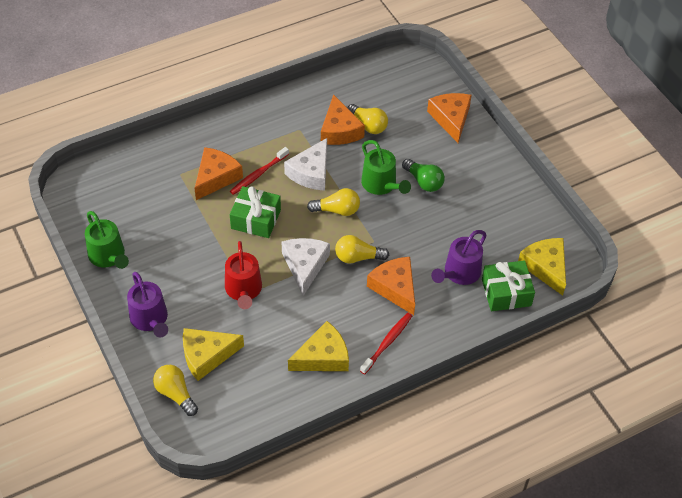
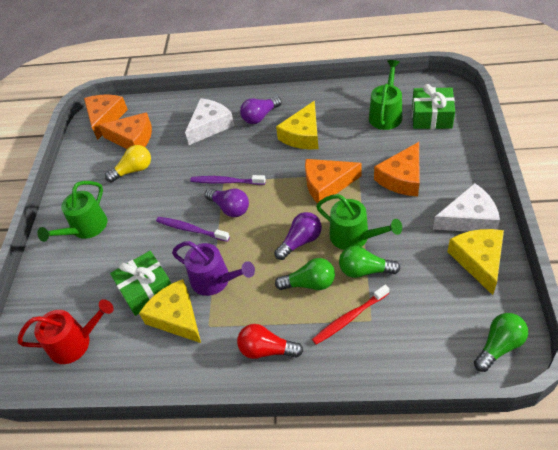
green light bulb: 1 -> 3
green watering can: 2 -> 3
purple light bulb: 0 -> 3
purple toothbrush: 0 -> 2
purple watering can: 2 -> 1
red light bulb: 0 -> 1
red toothbrush: 2 -> 1
yellow light bulb: 4 -> 1

